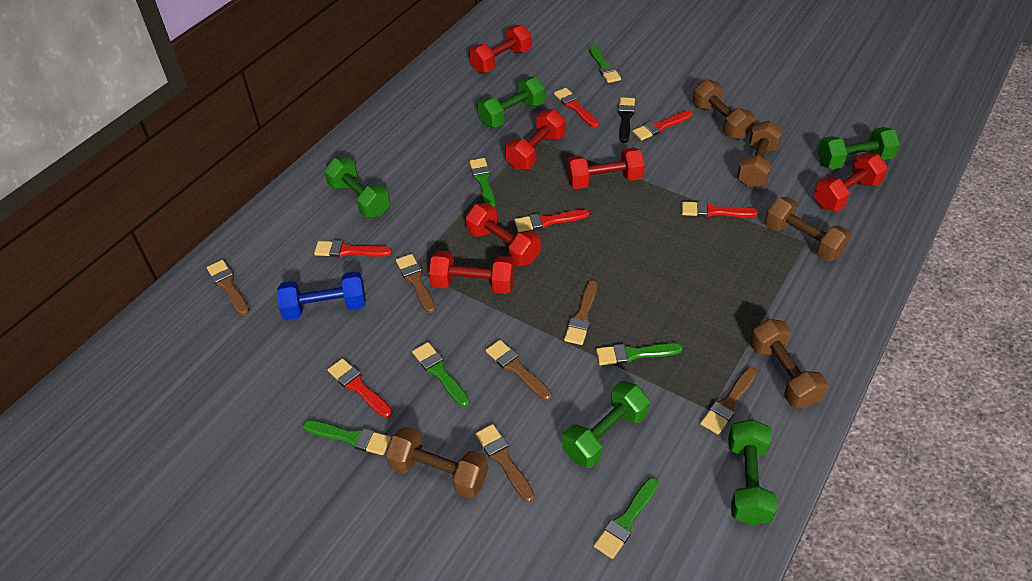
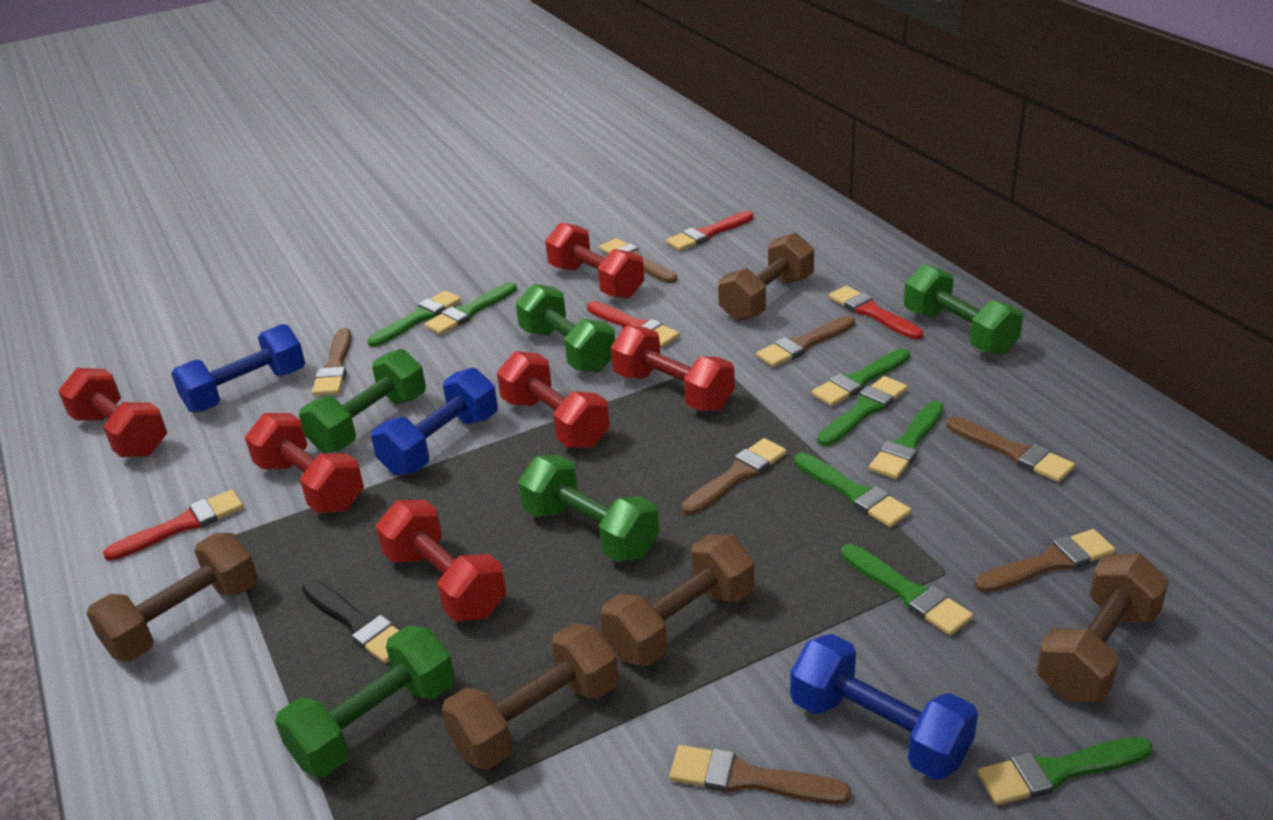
blue dumbbell: 1 -> 3
brown brush: 6 -> 7
green brush: 6 -> 8
red brush: 6 -> 4

